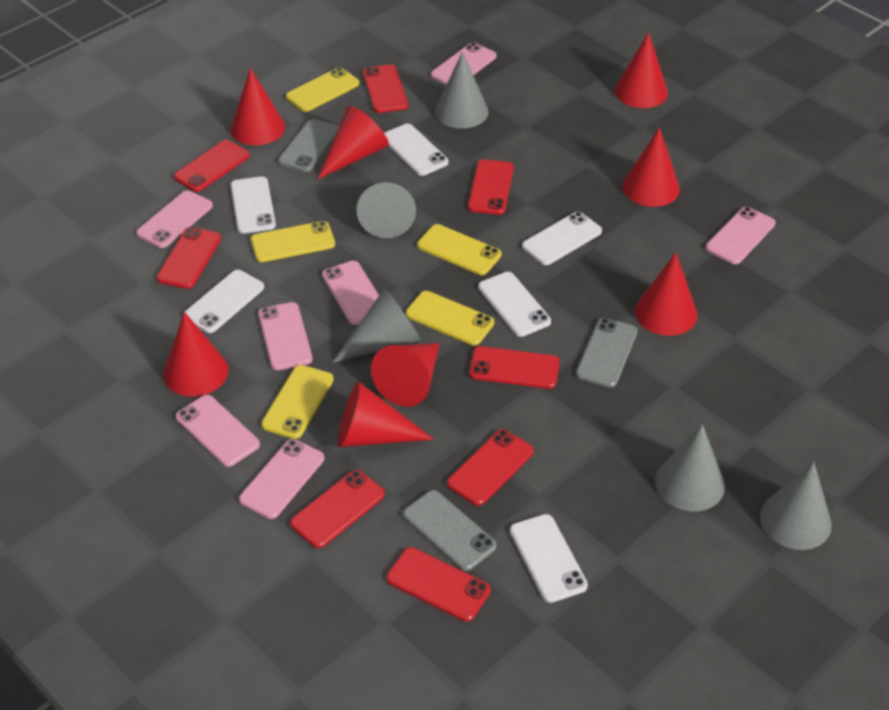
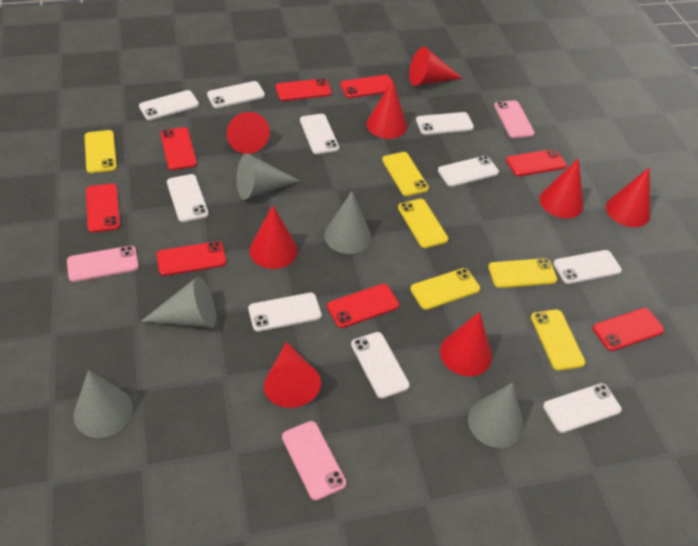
grey phone: 3 -> 0
pink phone: 7 -> 3
white phone: 6 -> 10
yellow phone: 5 -> 6

